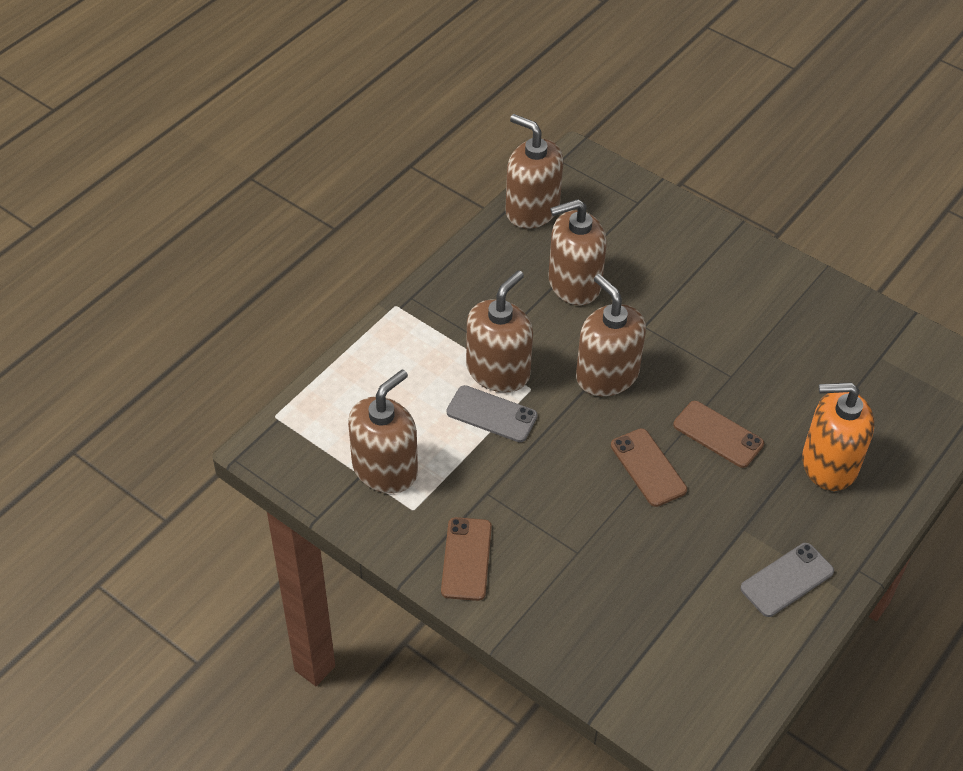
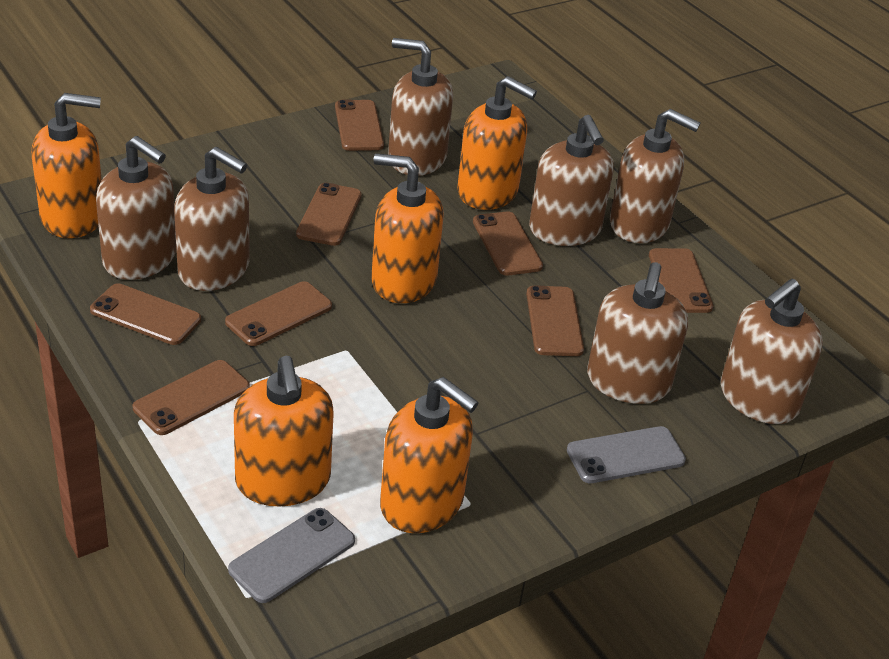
brown phone: 3 -> 8
brown soap dispenser: 5 -> 7
orange soap dispenser: 1 -> 5

